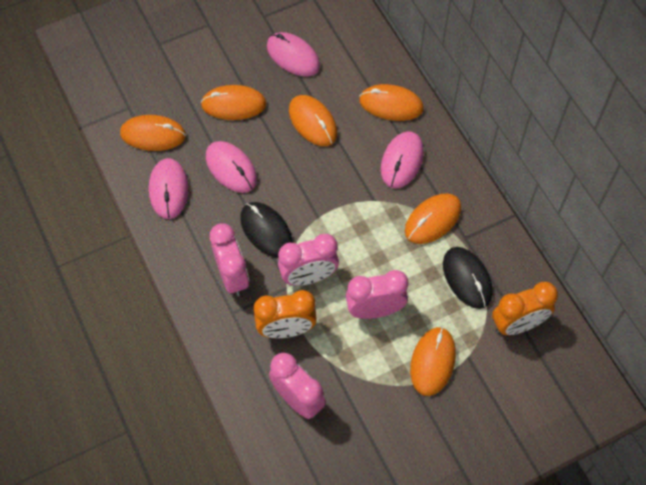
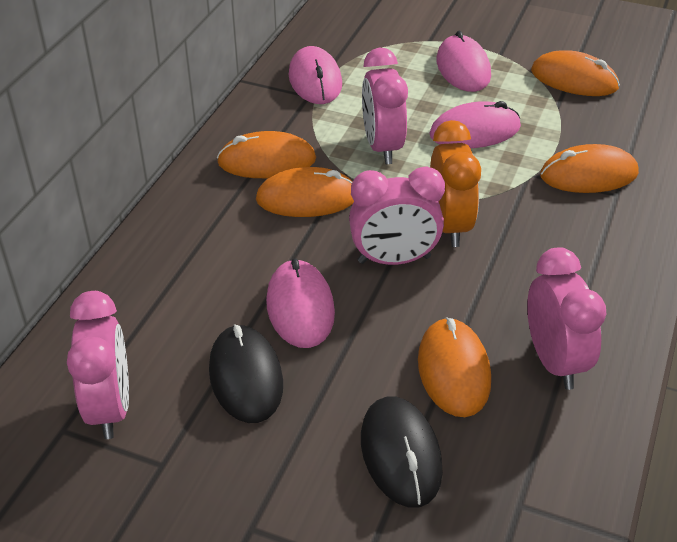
orange clock: 2 -> 1
orange mouse: 6 -> 5

